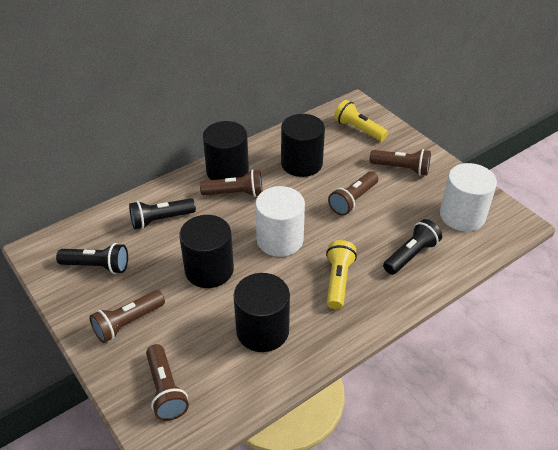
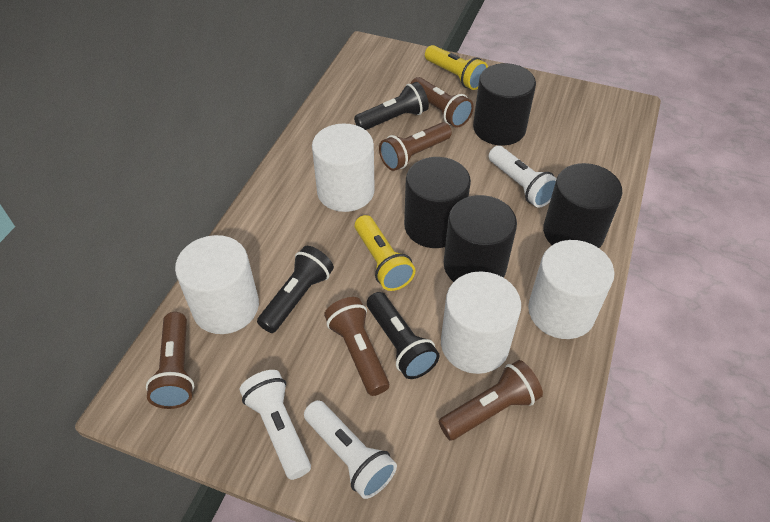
white cylinder: 2 -> 4
white flashlight: 0 -> 3

